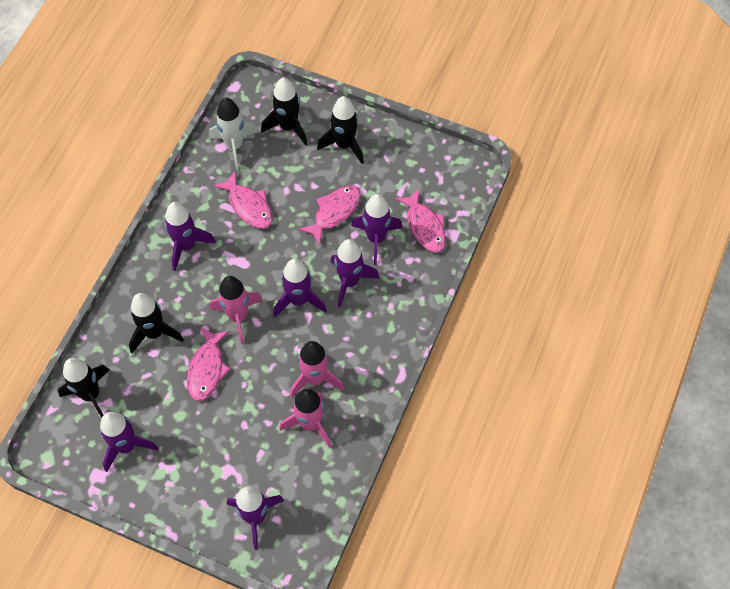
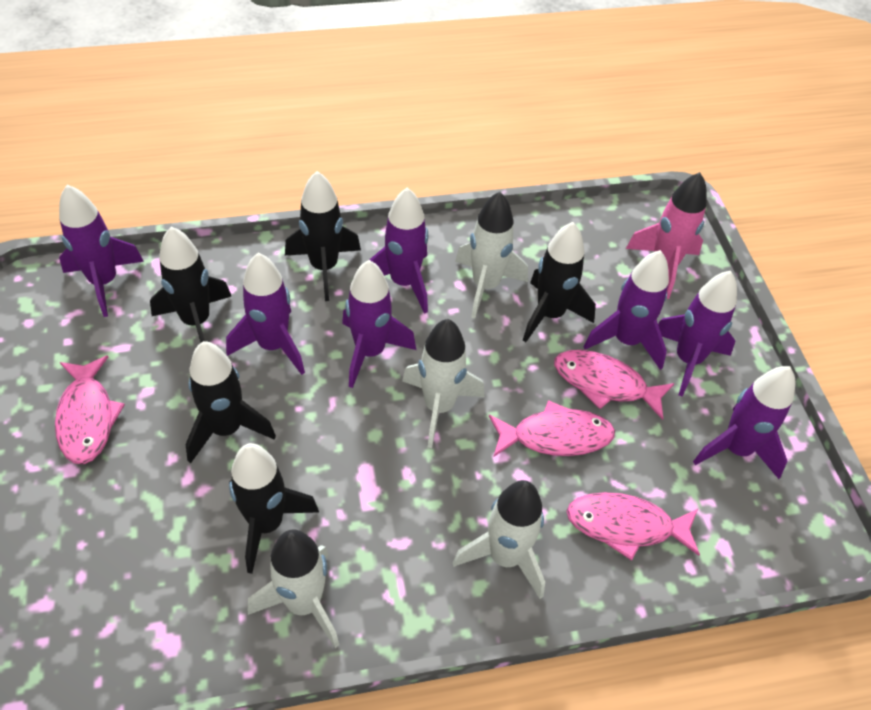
black rocket: 4 -> 5
pink rocket: 3 -> 1
purple rocket: 6 -> 7
white rocket: 1 -> 4

